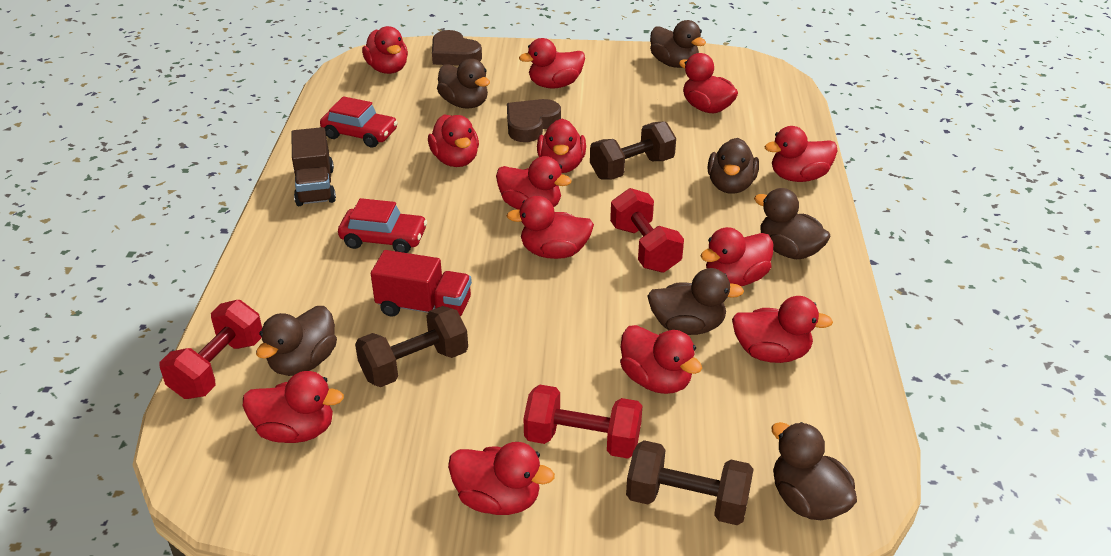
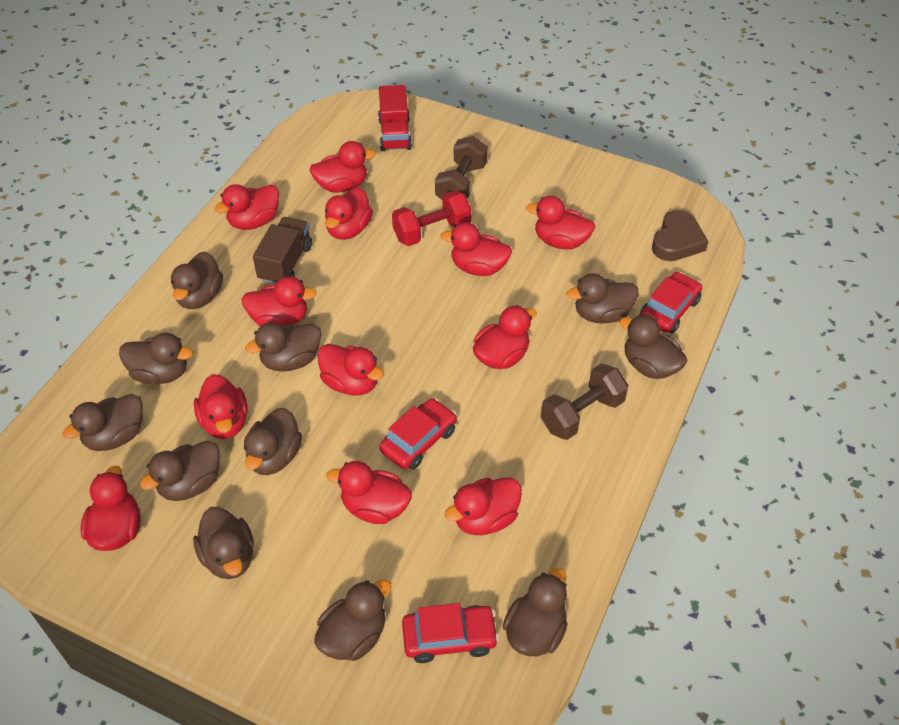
brown duck: 7 -> 11
brown dumbbell: 3 -> 2
brown heart: 2 -> 1
red car: 2 -> 3
red duck: 13 -> 12
red dumbbell: 3 -> 1

